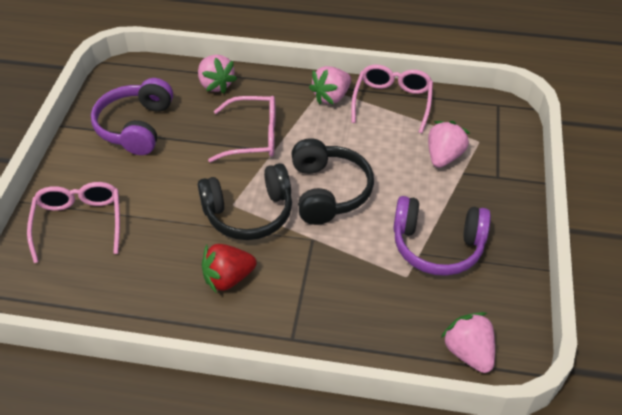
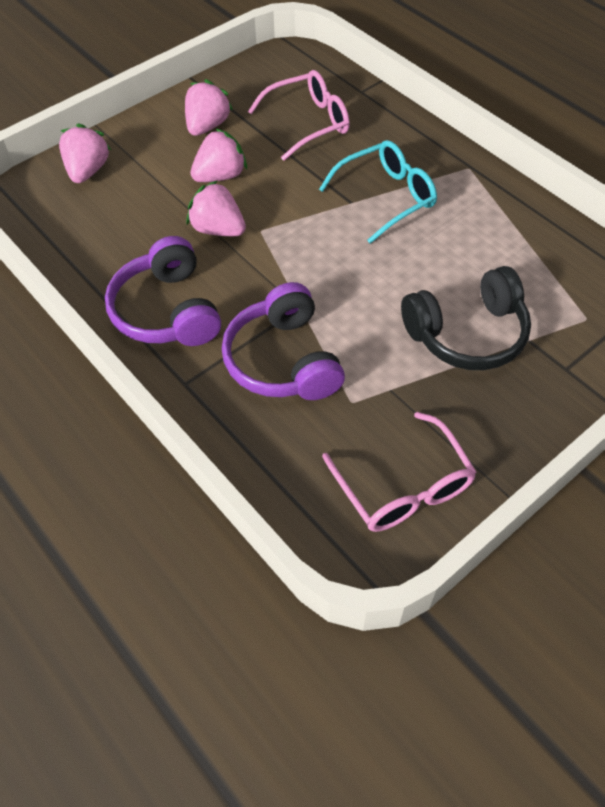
black headphones: 2 -> 1
pink glasses: 3 -> 2
red strawberry: 1 -> 0
turquoise glasses: 0 -> 1

